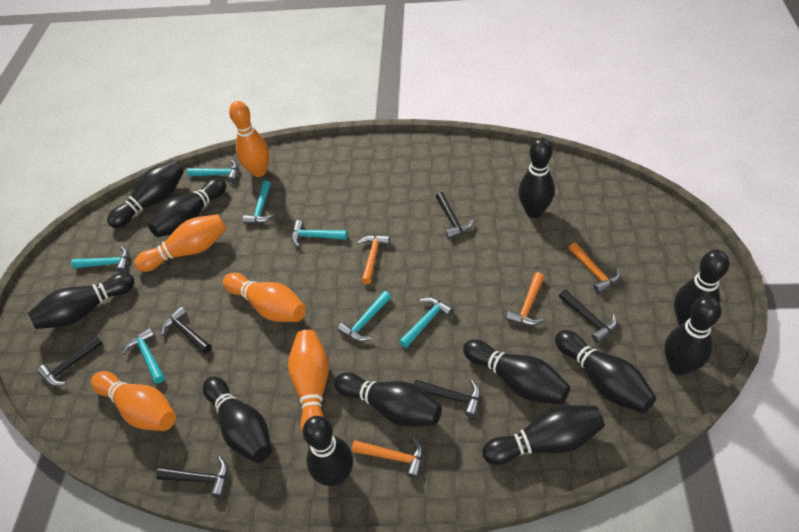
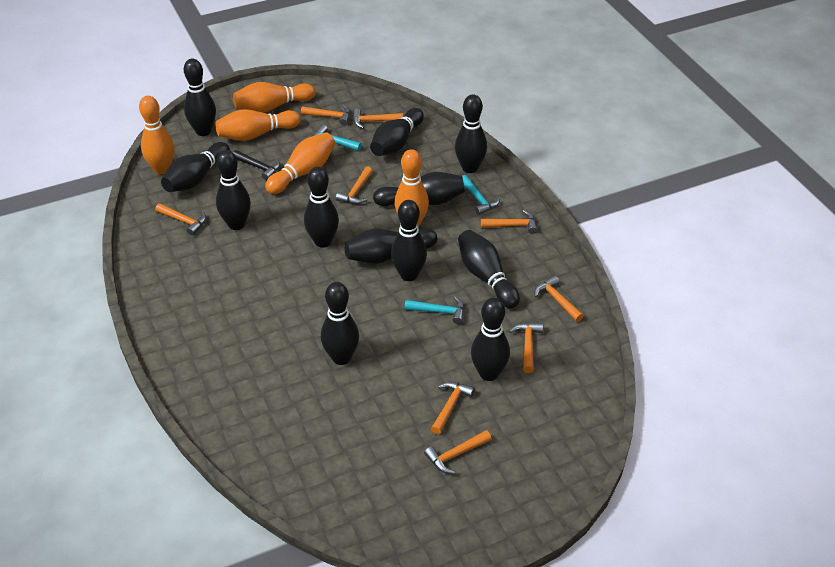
black hammer: 6 -> 1
orange hammer: 4 -> 9
turquoise hammer: 7 -> 3

